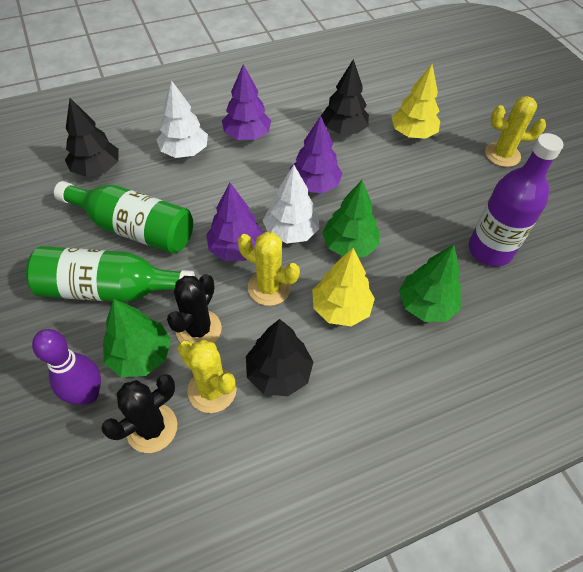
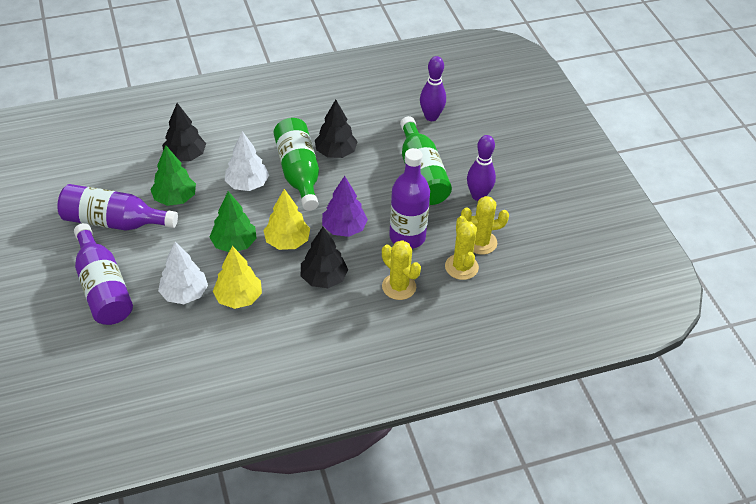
black cactus: 2 -> 0
green tree: 3 -> 2
purple bottle: 1 -> 3
purple bowling pin: 1 -> 2
purple tree: 3 -> 1

